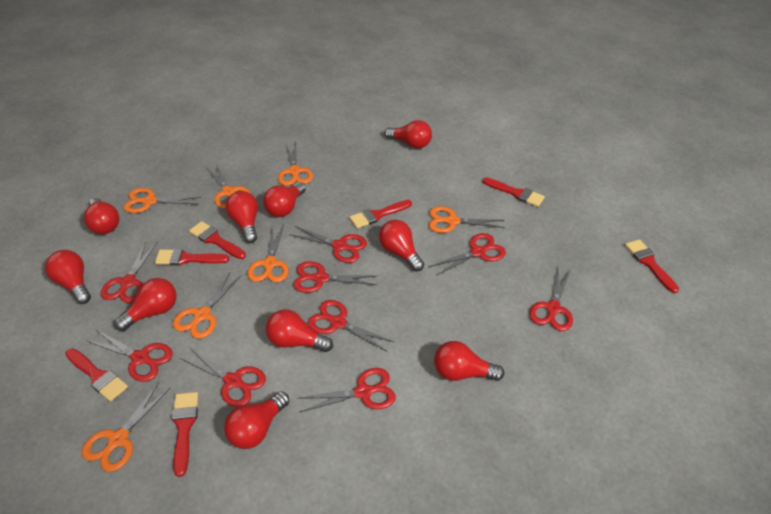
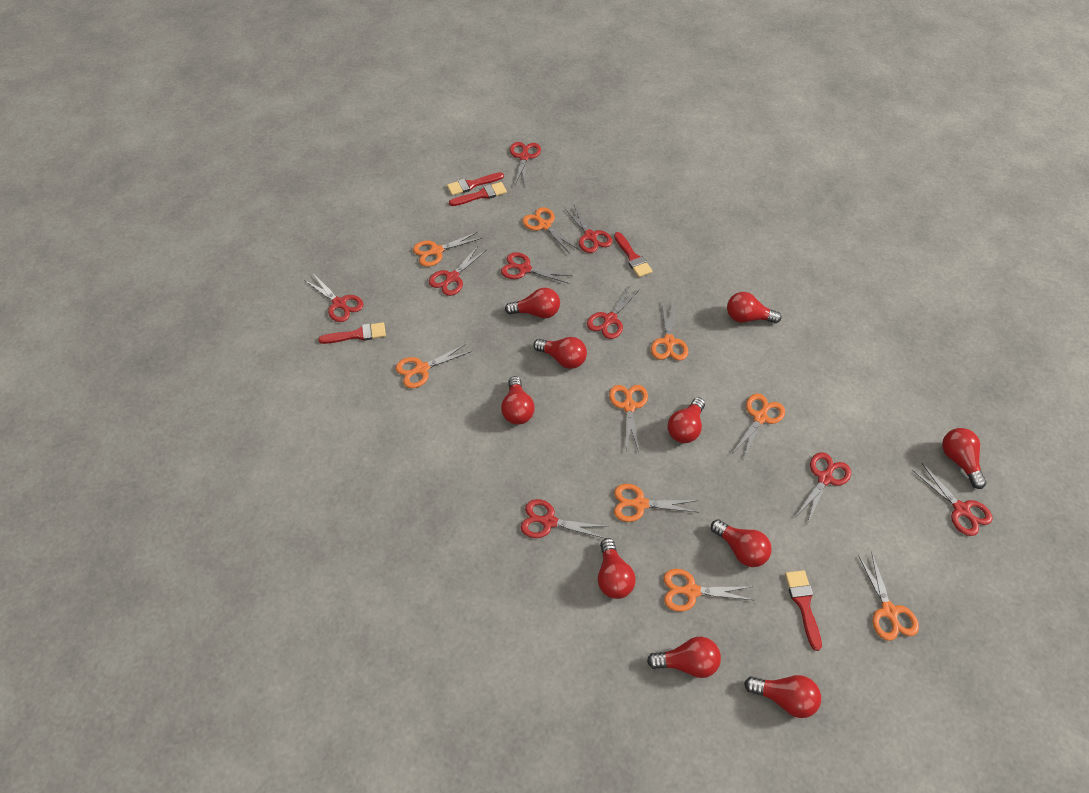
orange scissors: 7 -> 9
red brush: 7 -> 5

